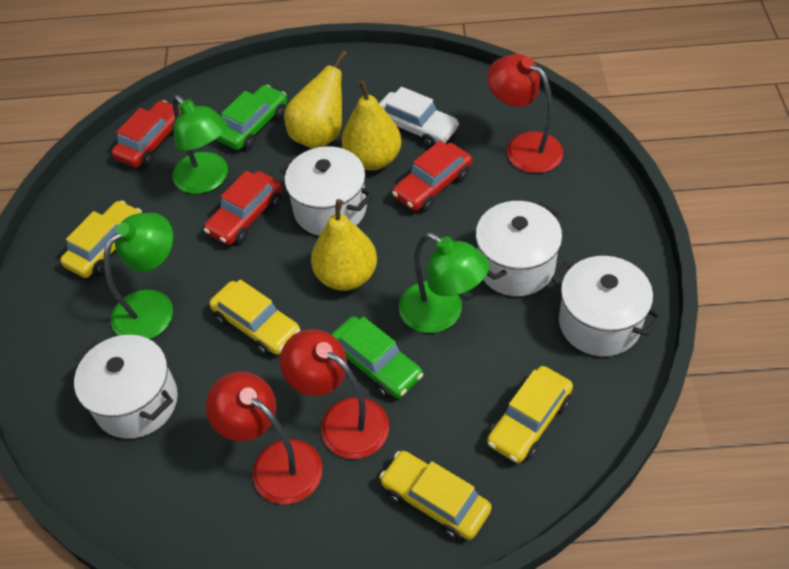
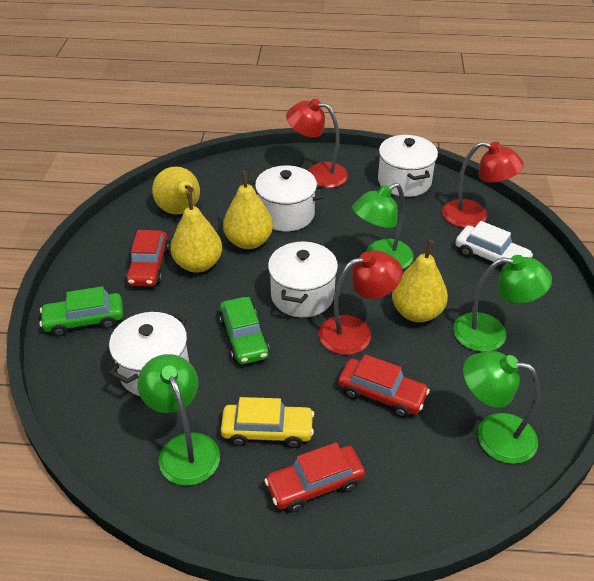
green lamp: 3 -> 4
yellow car: 4 -> 1
yellow pear: 3 -> 4

